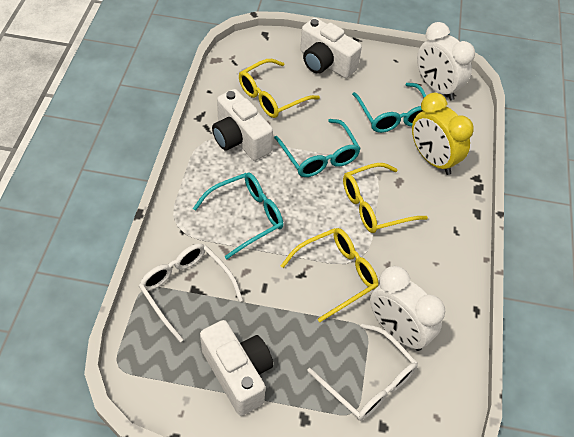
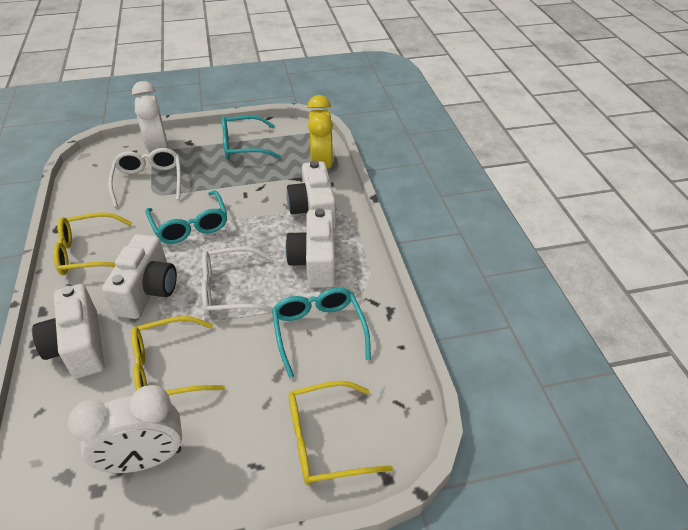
white camera: 3 -> 4

